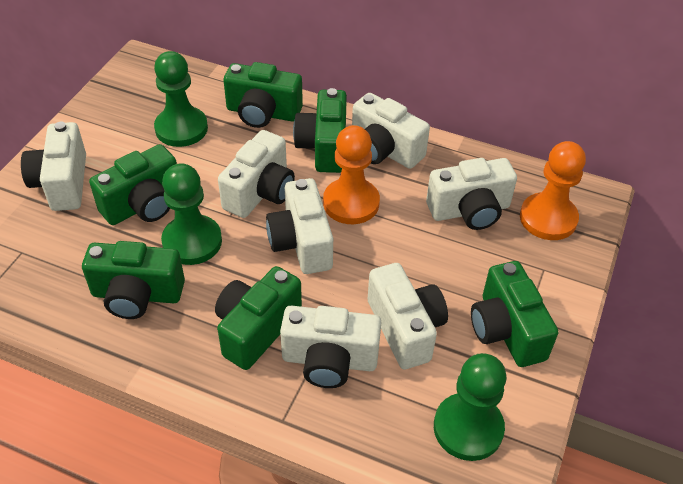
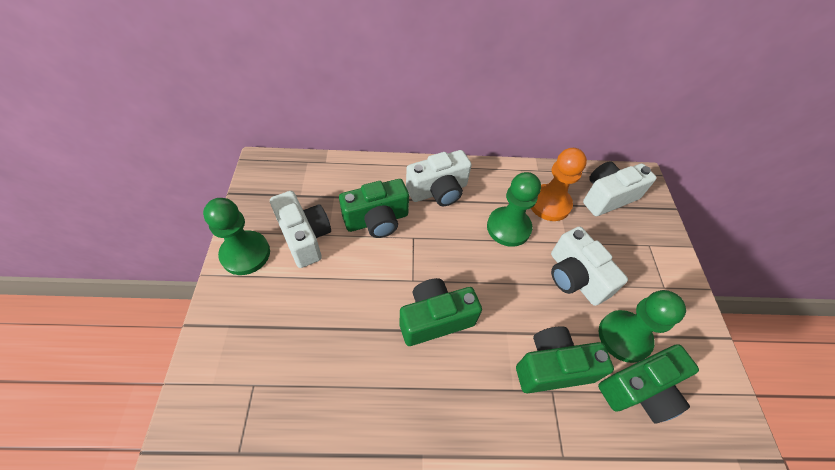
green camera: 6 -> 4
orange pawn: 2 -> 1
white camera: 7 -> 4

